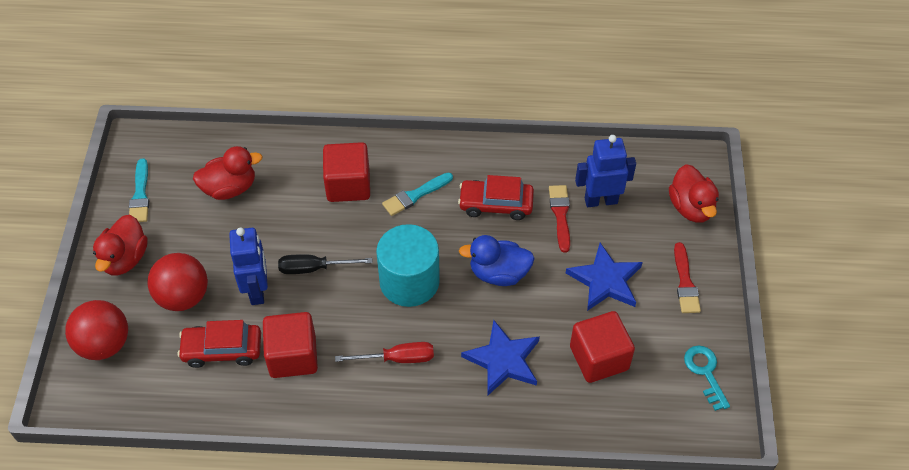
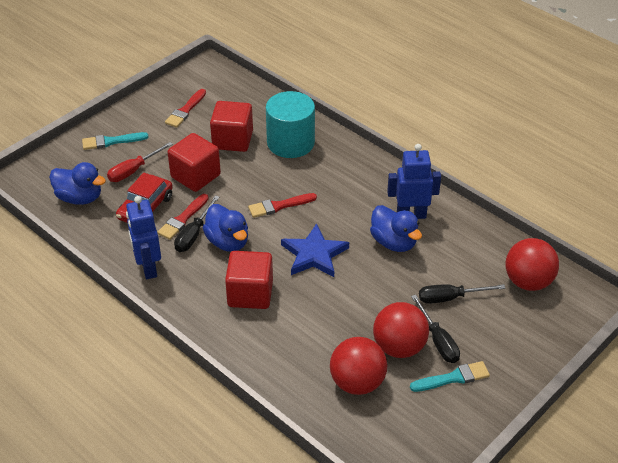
black screwdriver: 1 -> 3
blue duck: 1 -> 3
blue star: 2 -> 1
red ball: 2 -> 3
red brush: 2 -> 3
red car: 2 -> 1
red duck: 3 -> 0
turquoise key: 1 -> 0

